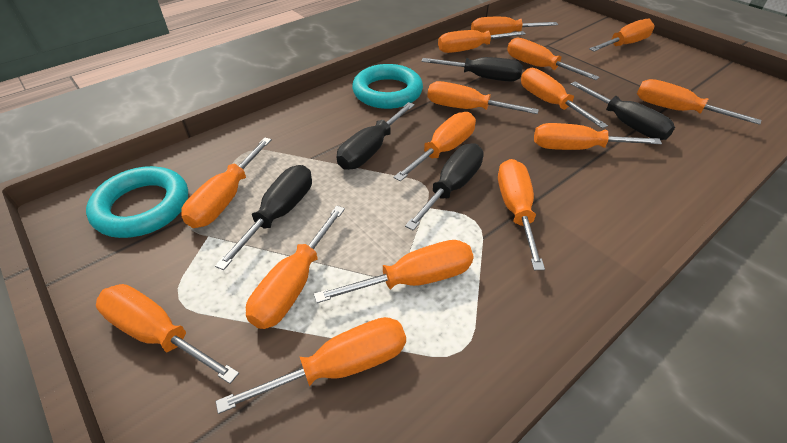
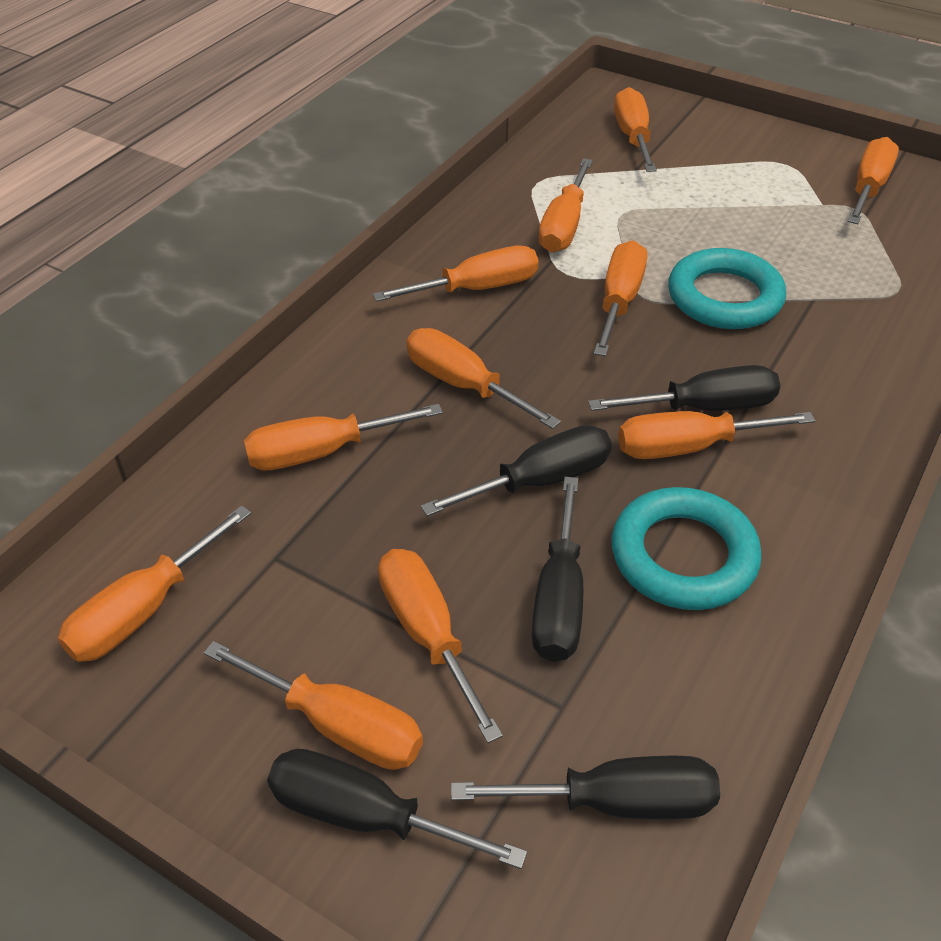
orange screwdriver: 15 -> 11

